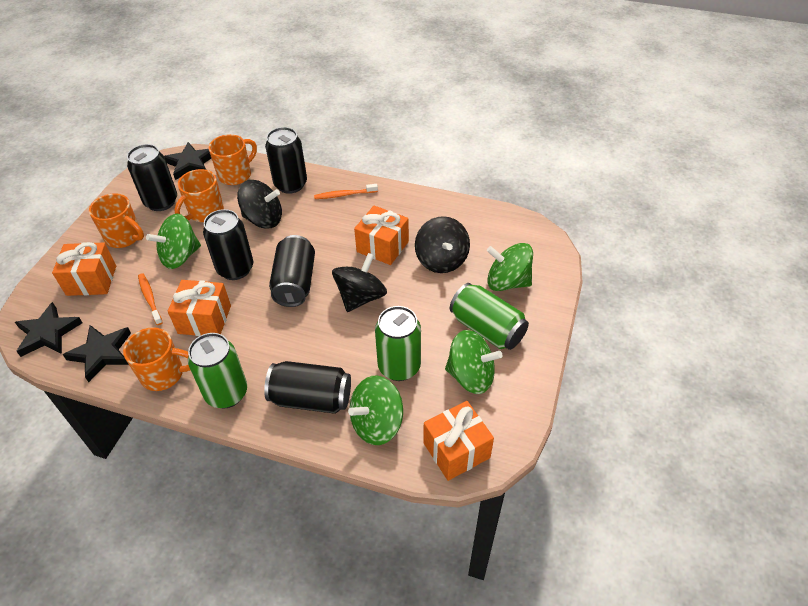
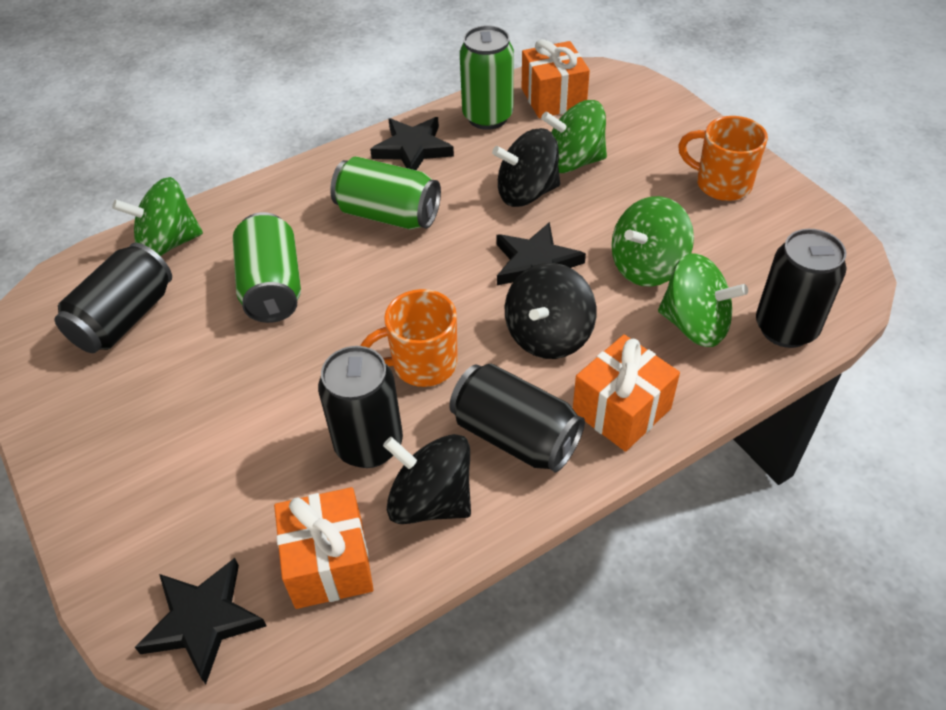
black can: 5 -> 4
orange gift: 4 -> 3
orange mug: 4 -> 2
orange toothbrush: 2 -> 0

